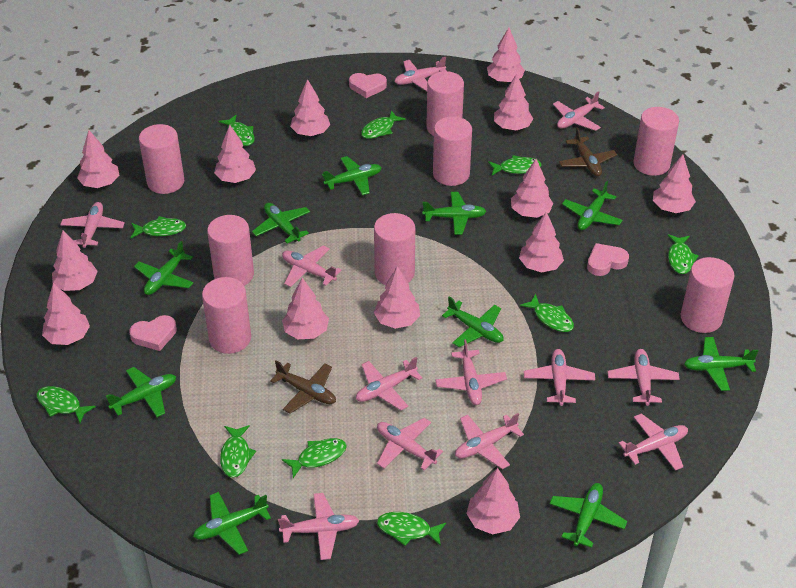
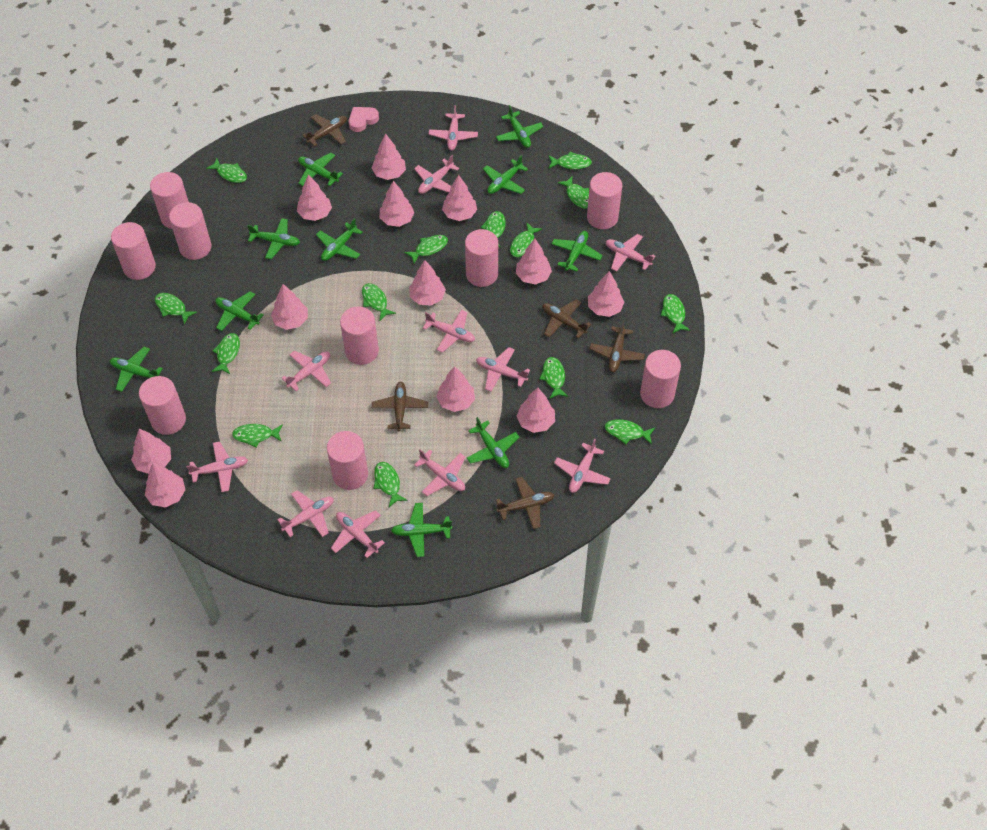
brown plane: 2 -> 5
green fish: 10 -> 14
pink cylinder: 8 -> 9
pink heart: 3 -> 1
pink plane: 12 -> 11
pink tree: 13 -> 12

